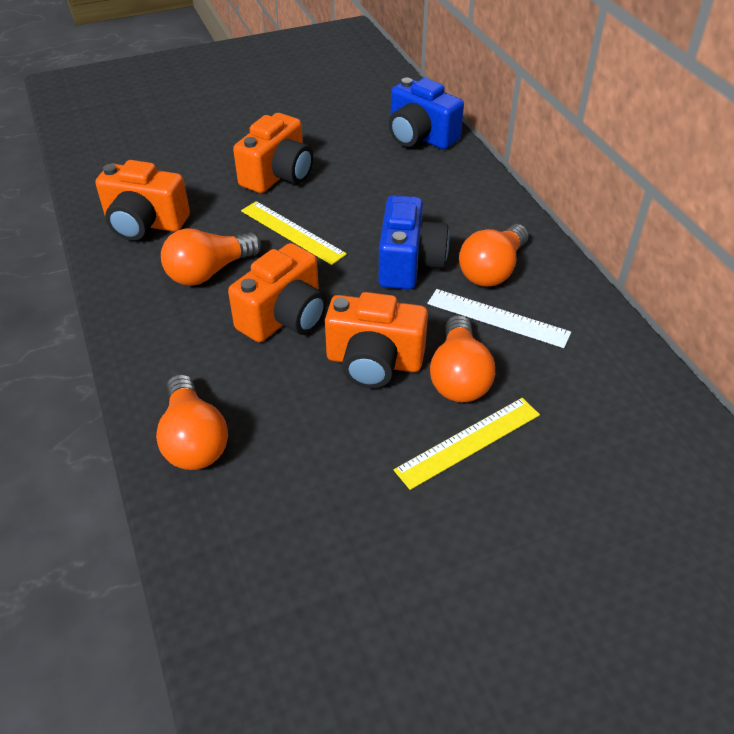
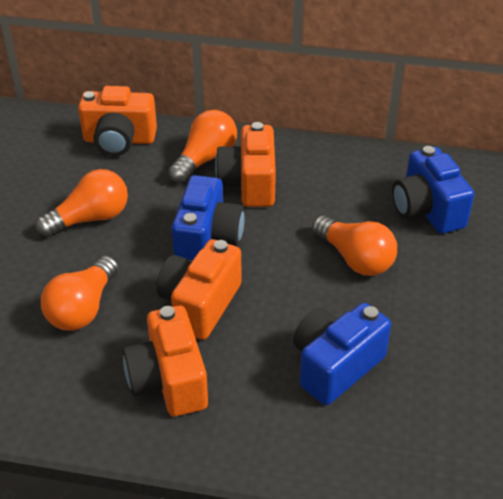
blue camera: 2 -> 3
white ruler: 1 -> 0
yellow ruler: 2 -> 0

